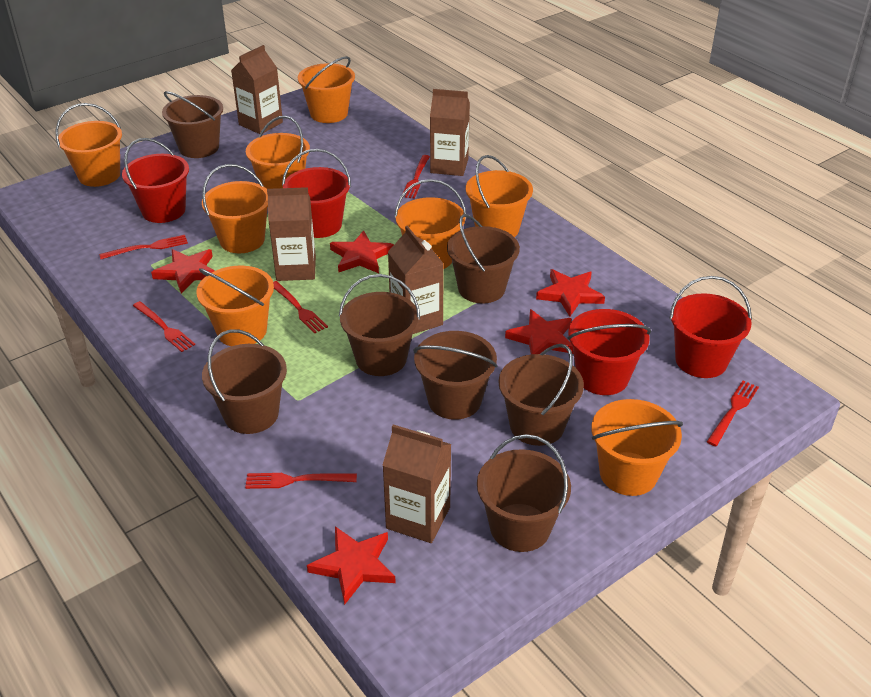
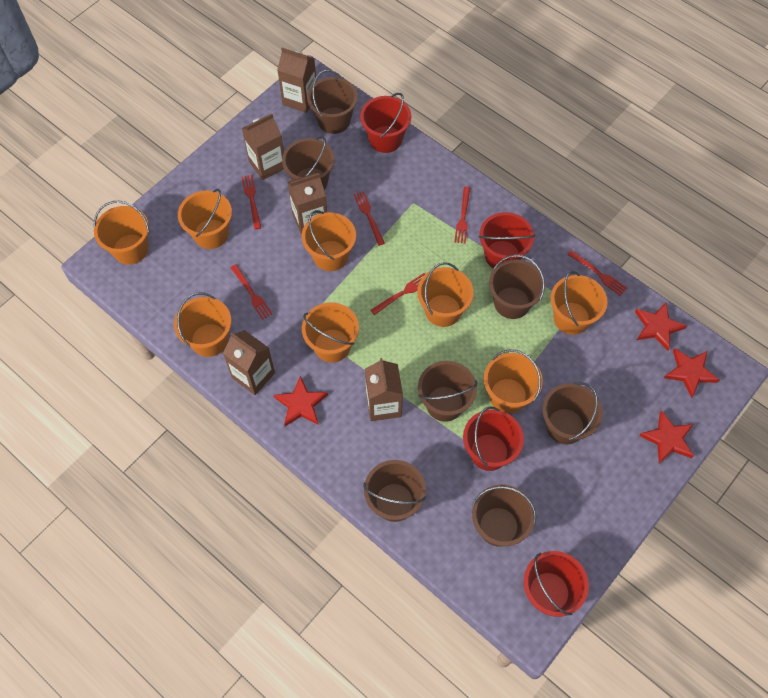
red star: 5 -> 4

